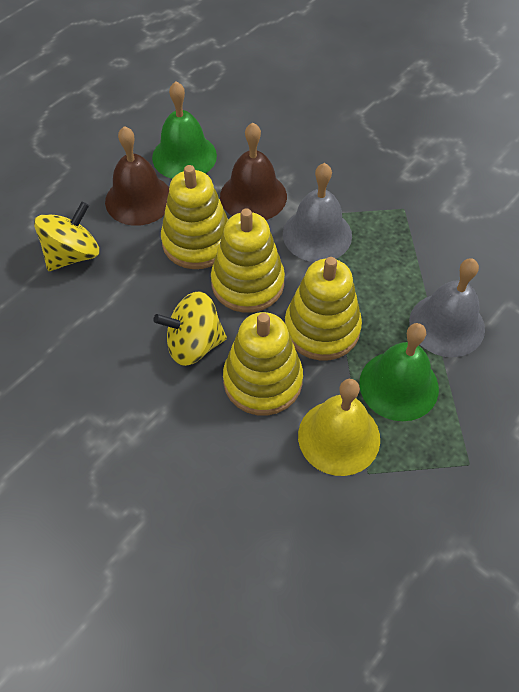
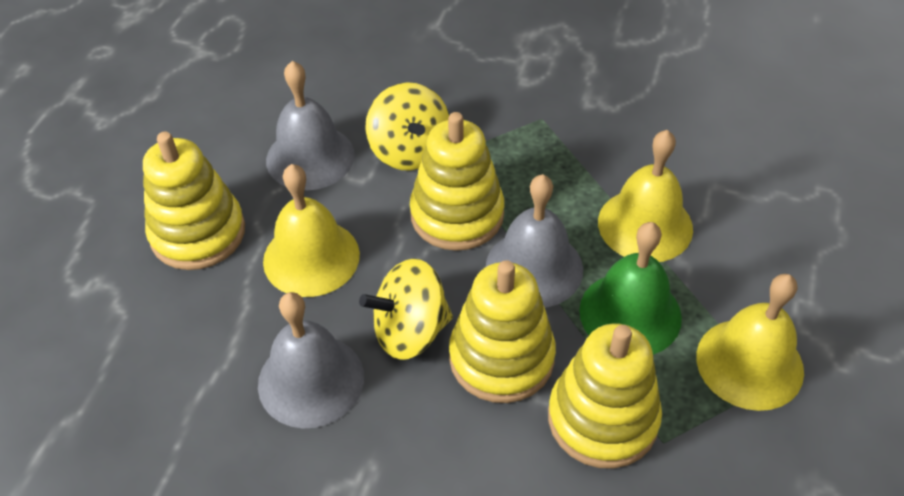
brown bell: 2 -> 0
green bell: 2 -> 1
grey bell: 2 -> 3
yellow bell: 1 -> 3

